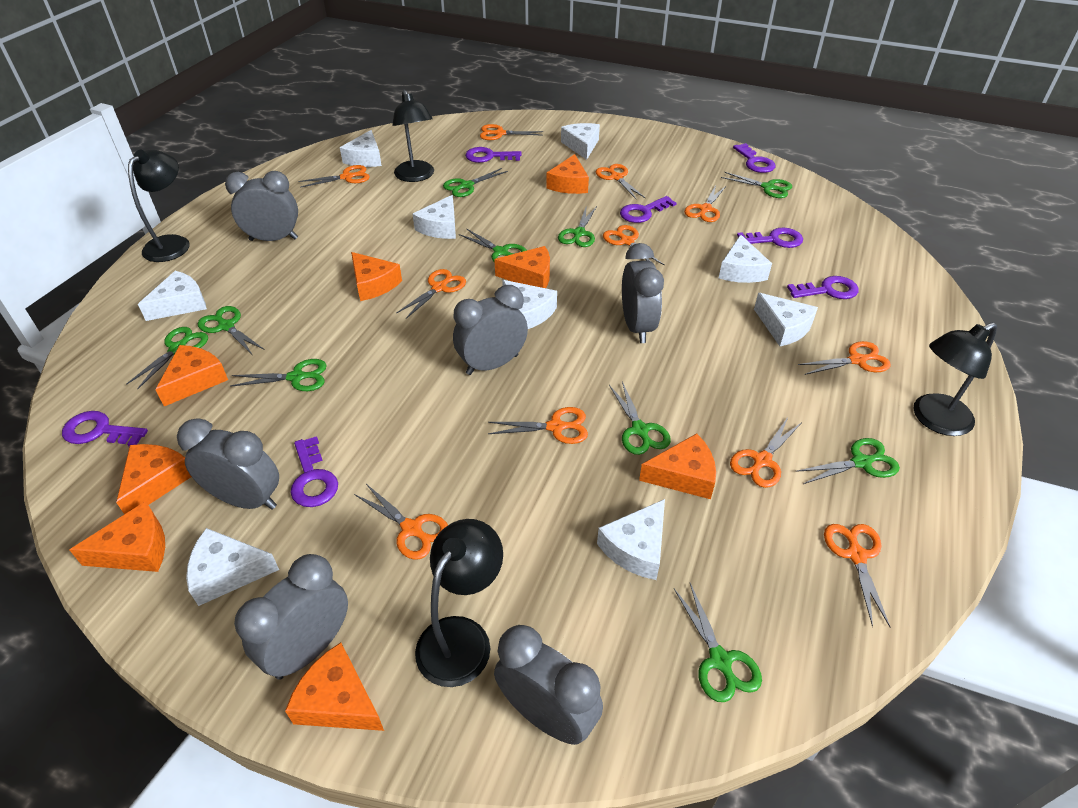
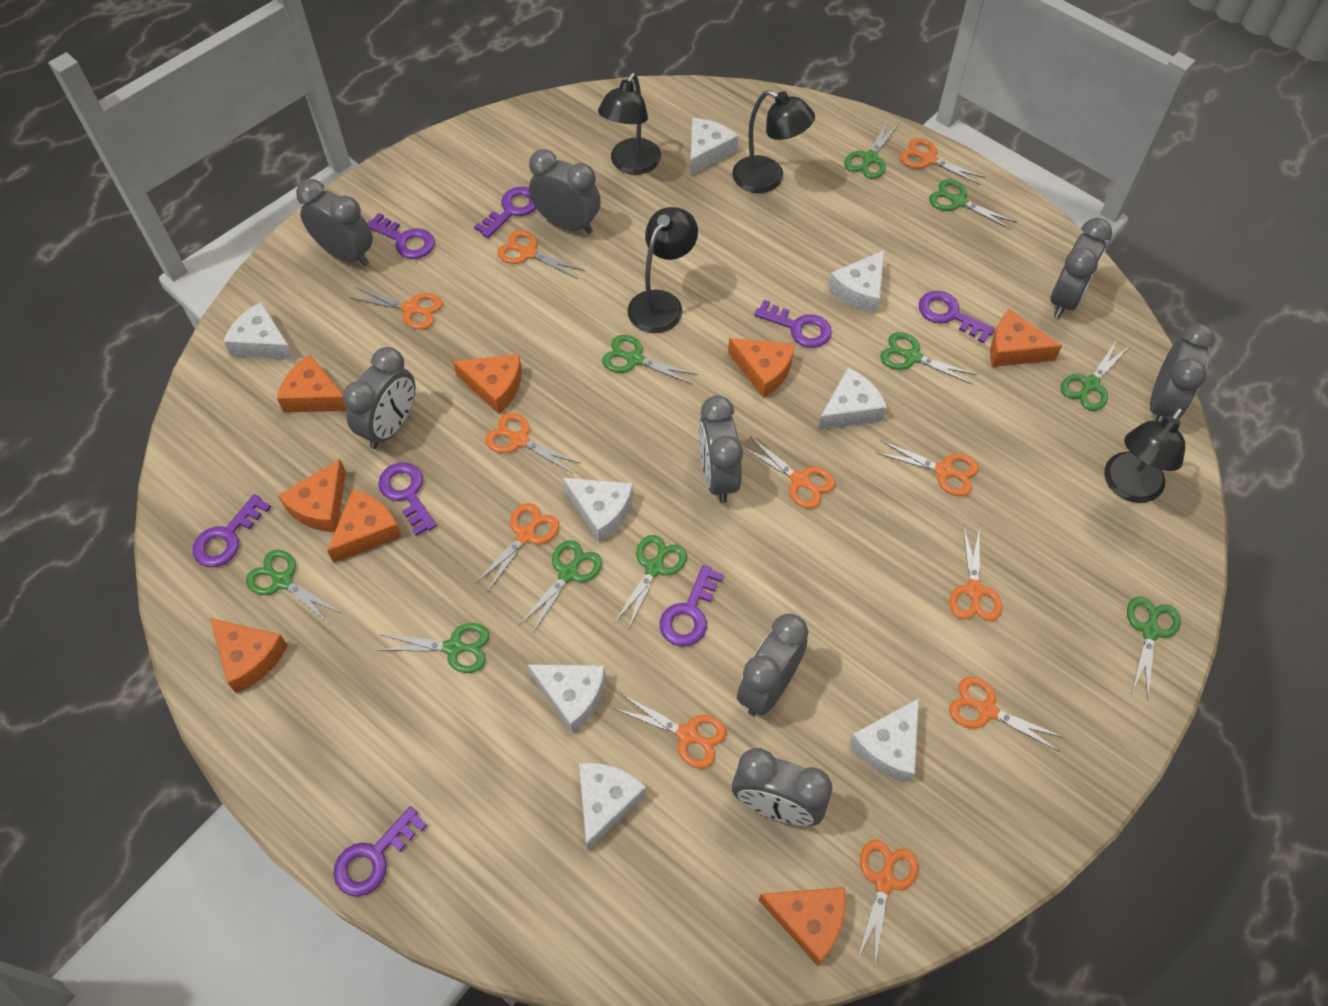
grey clock: 6 -> 8
purple key: 7 -> 8
white cheese: 9 -> 8

